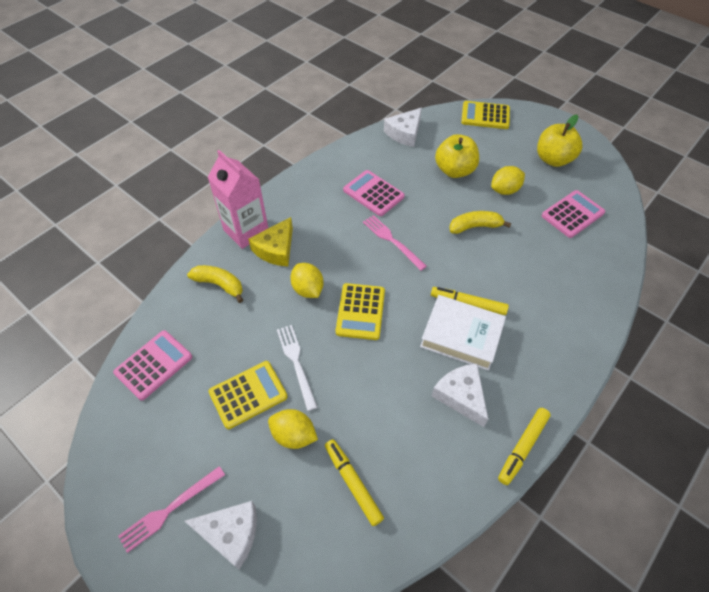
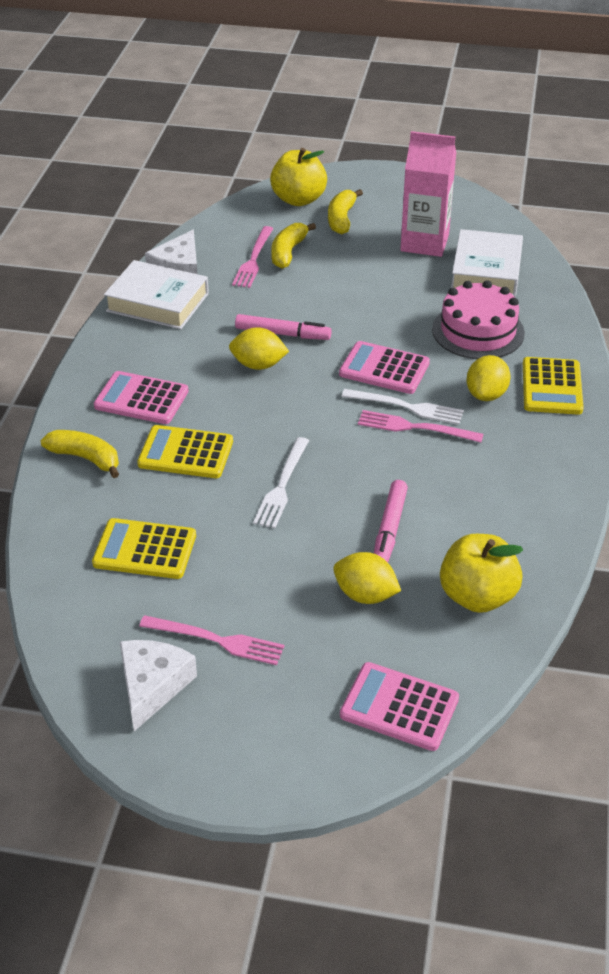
pink cake: 0 -> 1
pink fork: 2 -> 3
pink marker: 0 -> 2
white book: 1 -> 2
white cheese: 3 -> 2
white fork: 1 -> 2
yellow banana: 2 -> 3
yellow cheese: 1 -> 0
yellow marker: 3 -> 0

